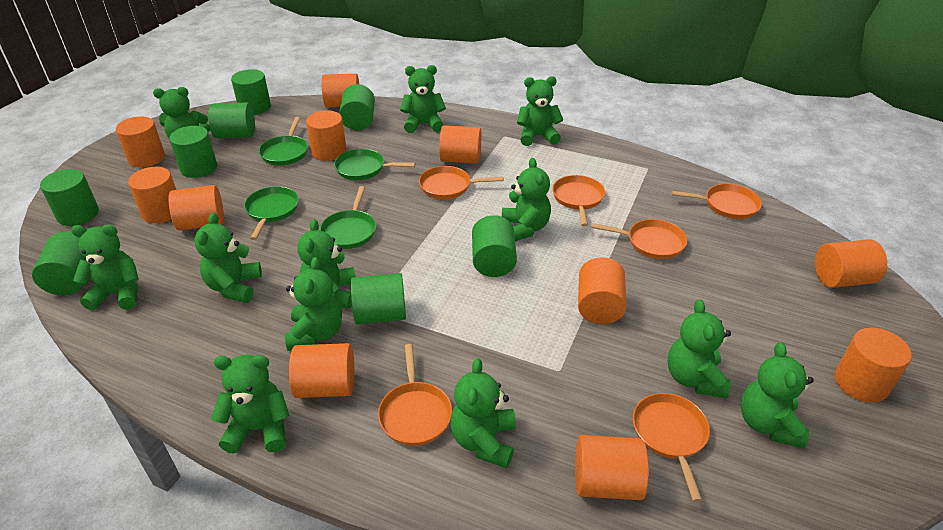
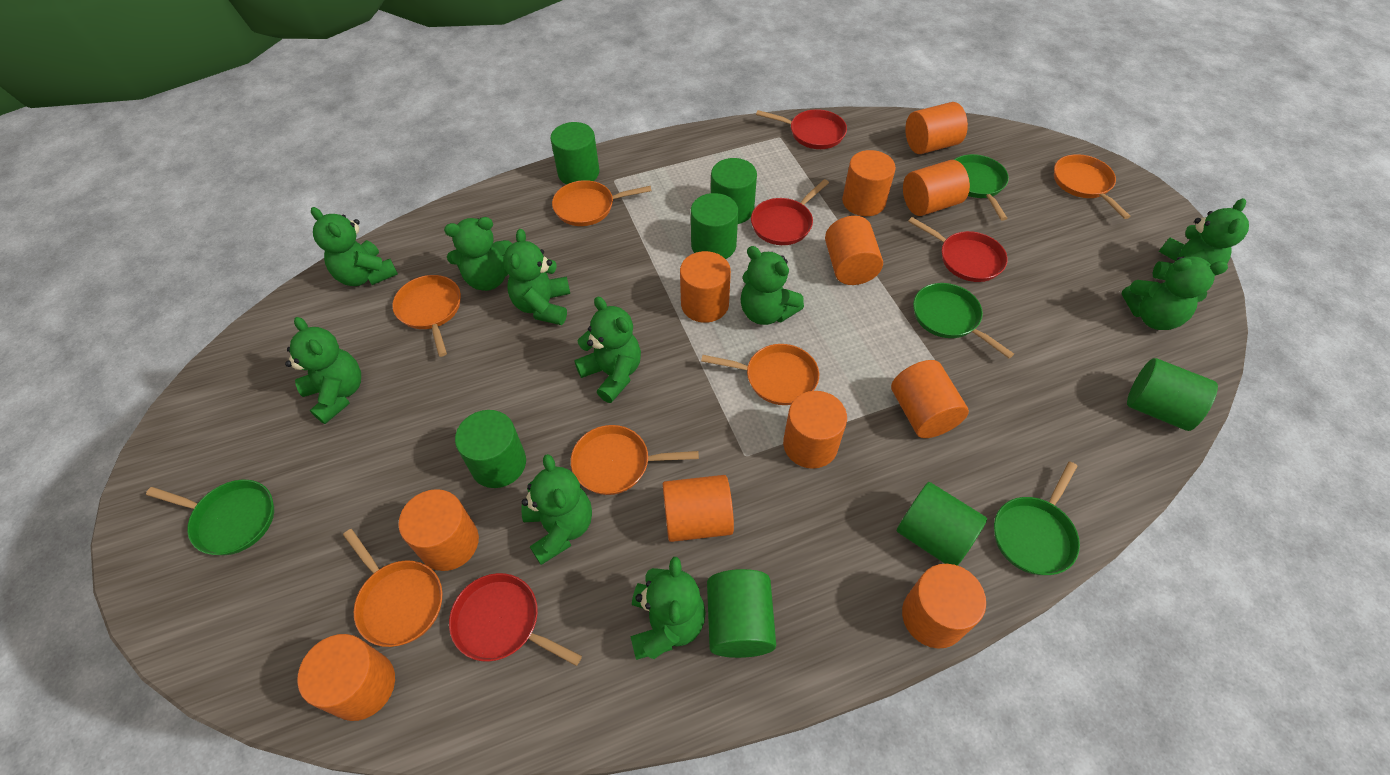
green cylinder: 8 -> 7
green teddy bear: 12 -> 10
red pan: 0 -> 4

